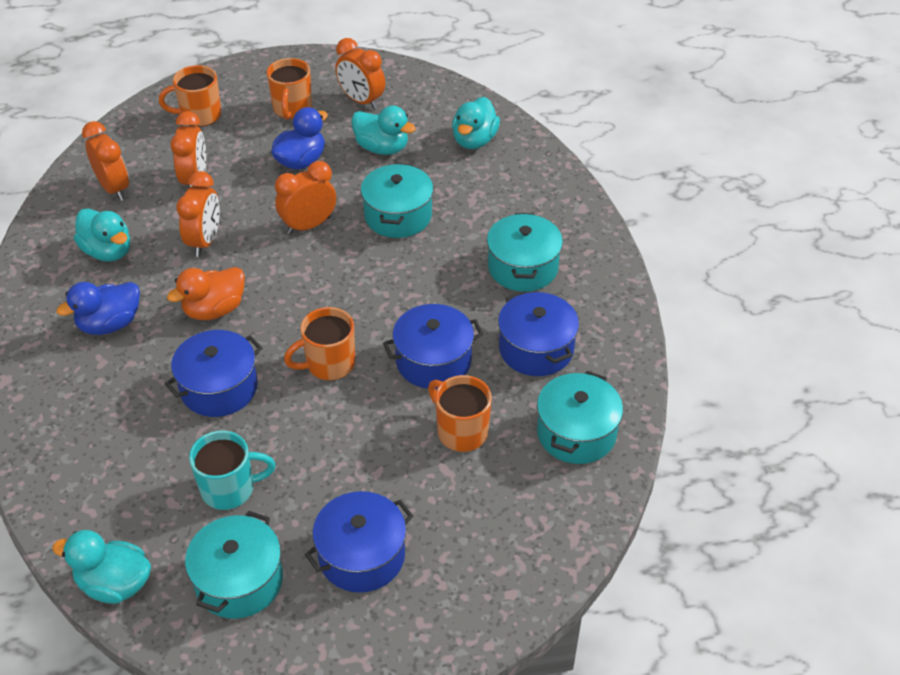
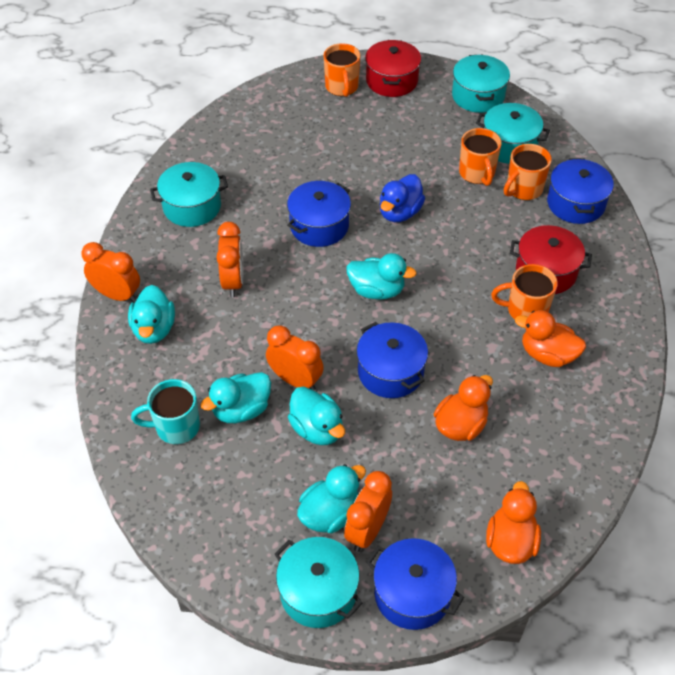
blue duck: 2 -> 1
orange clock: 5 -> 4
orange duck: 1 -> 3
red pot: 0 -> 2
turquoise duck: 4 -> 5

